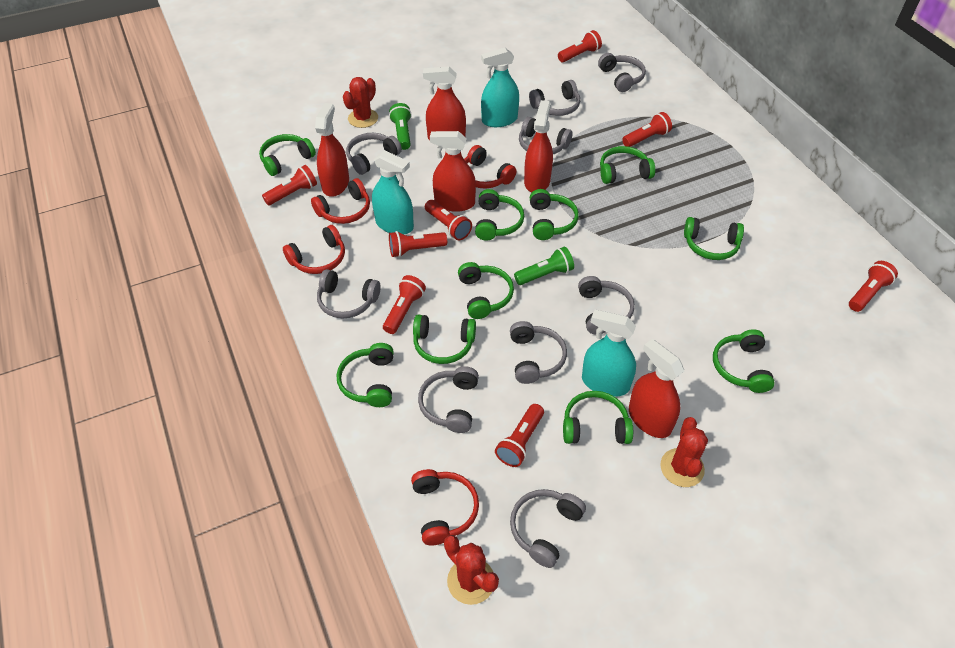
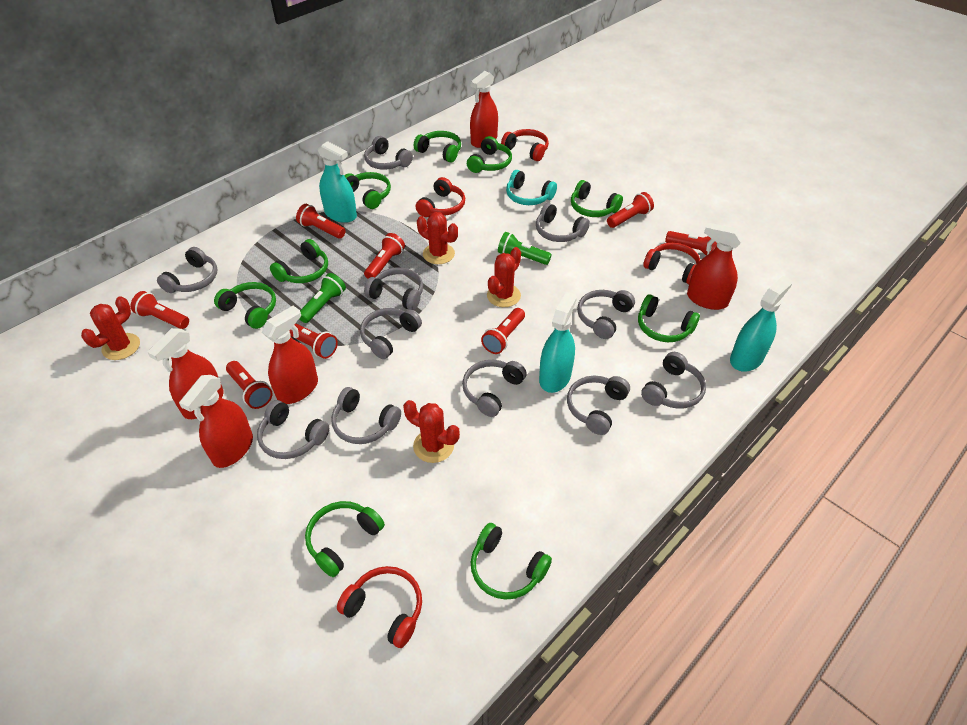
green headphones: 10 -> 9
grey headphones: 9 -> 11
red cactus: 3 -> 4
turquoise headphones: 0 -> 1

